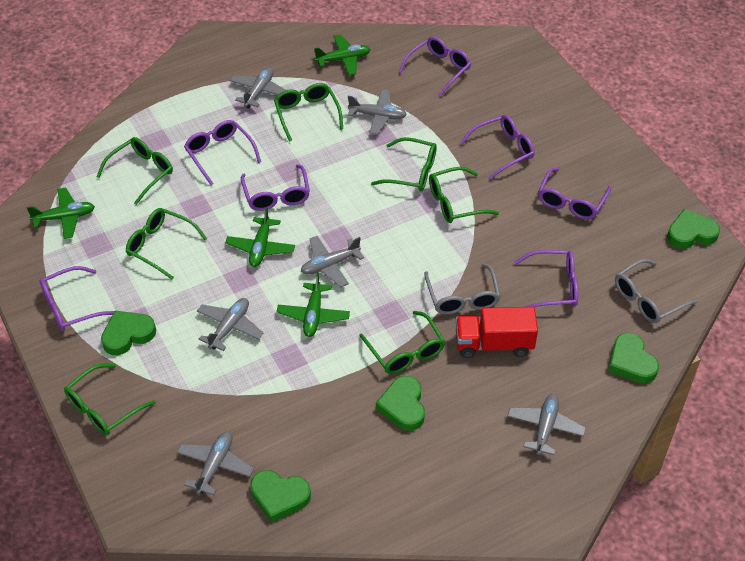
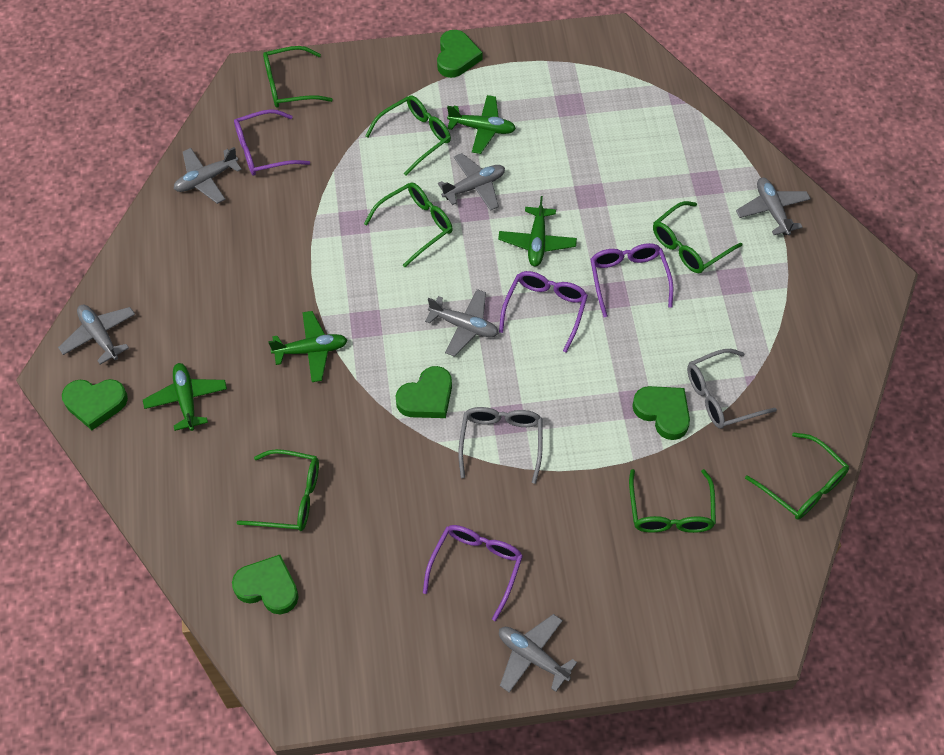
purple glasses: 7 -> 4
red truck: 1 -> 0

